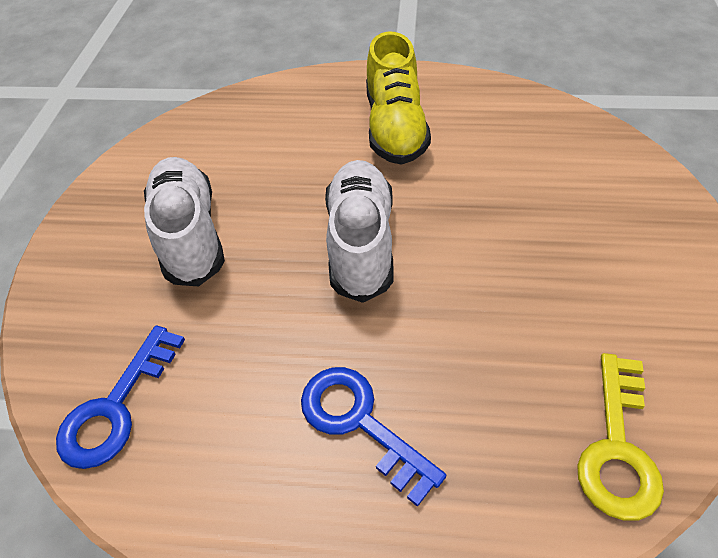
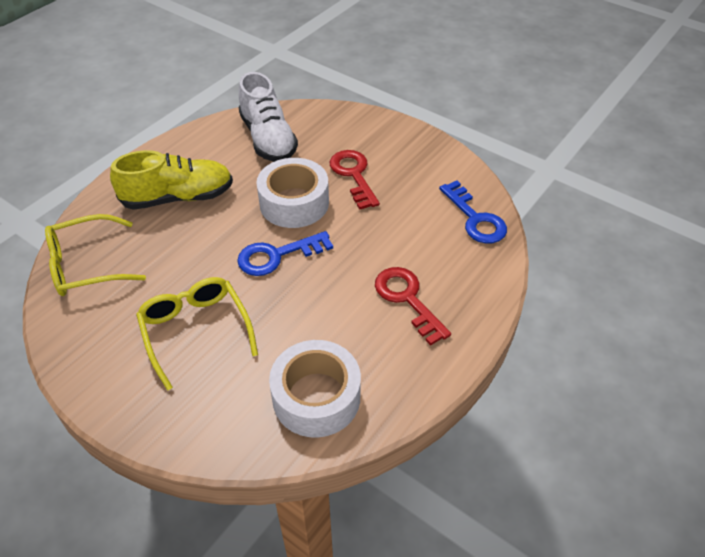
red key: 0 -> 2
white shoe: 2 -> 1
white tape: 0 -> 2
yellow glasses: 0 -> 2
yellow key: 1 -> 0

